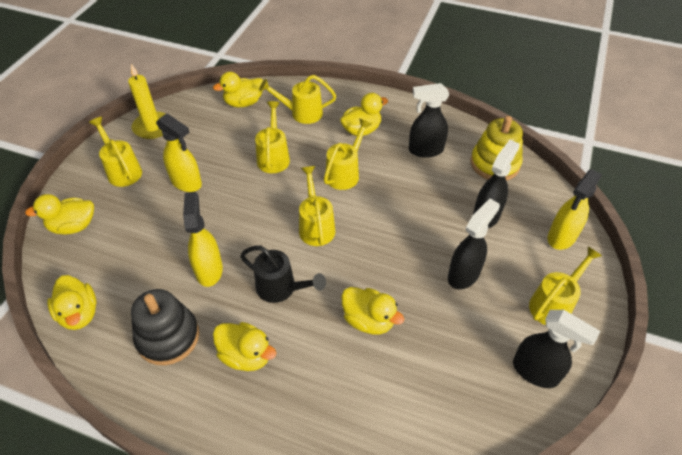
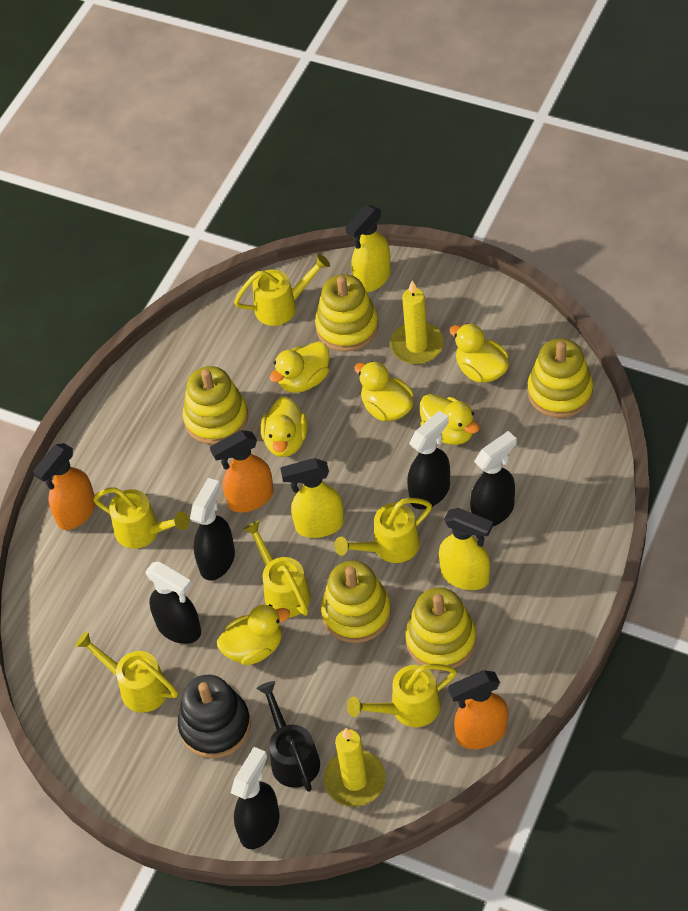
black spray bottle: 4 -> 5
orange spray bottle: 0 -> 3
yellow candle: 1 -> 2
yellow stacking toy: 1 -> 5

